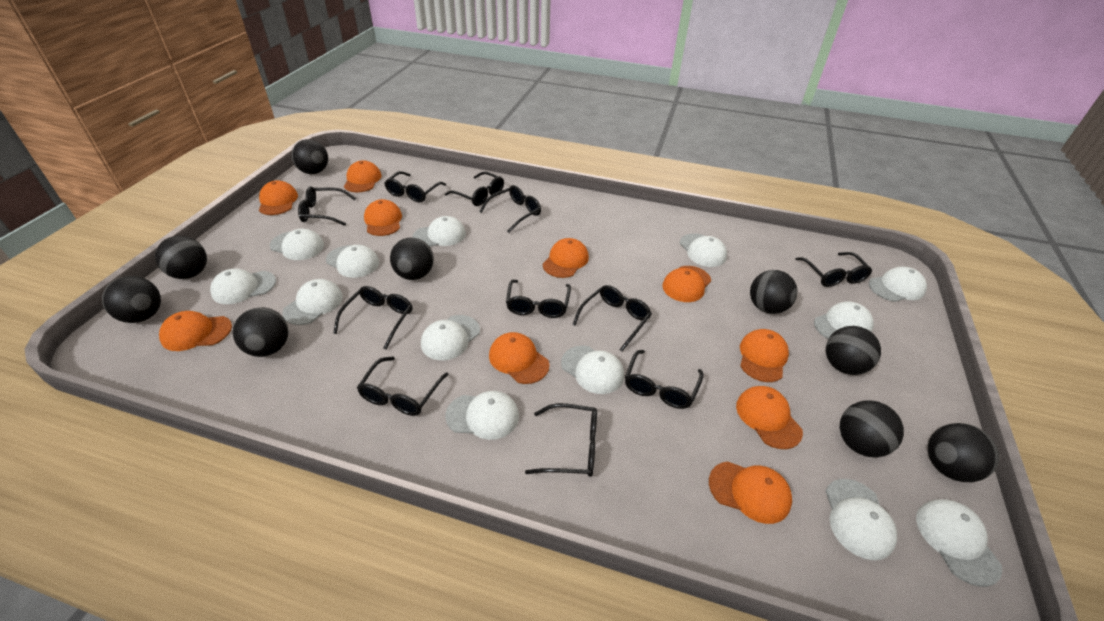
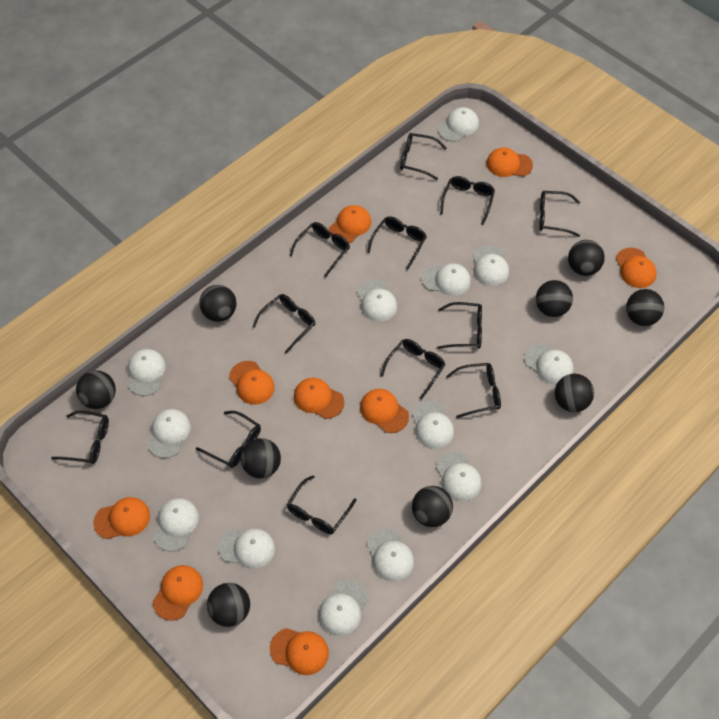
black glasses: 11 -> 12
orange cap: 10 -> 9

